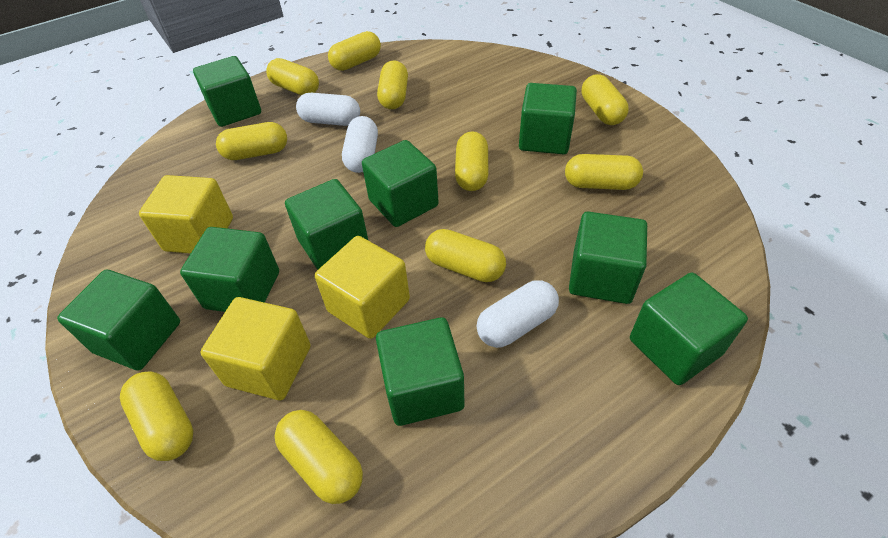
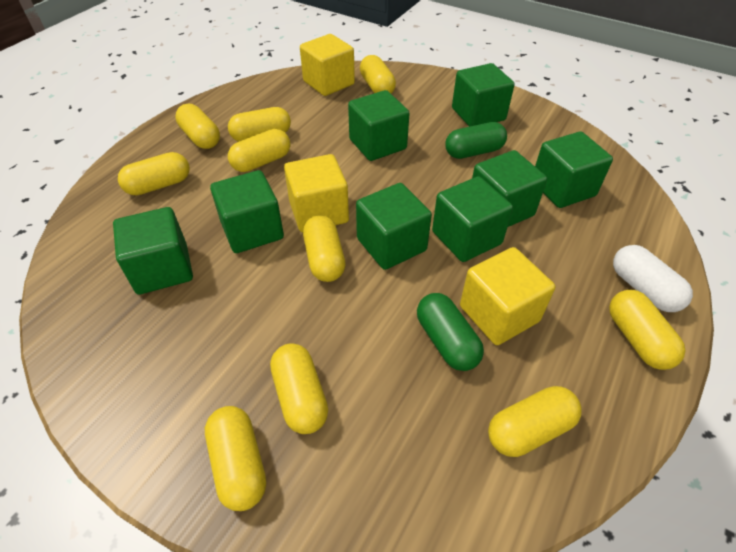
green capsule: 0 -> 2
green cube: 9 -> 8
white capsule: 3 -> 1

